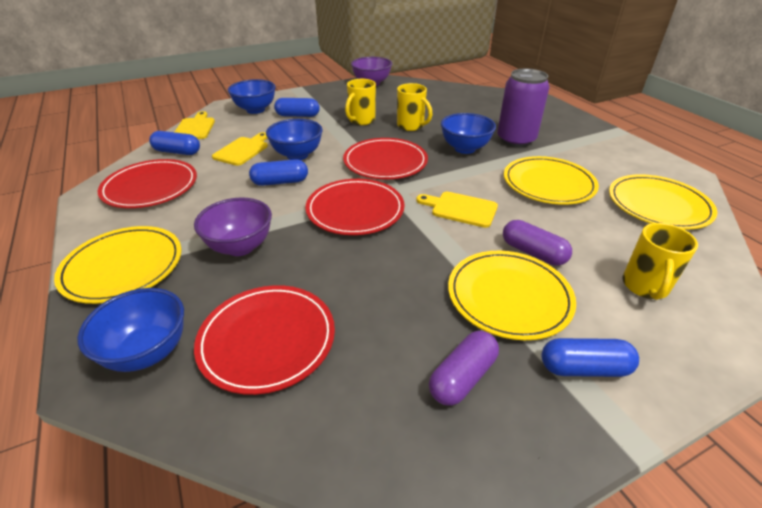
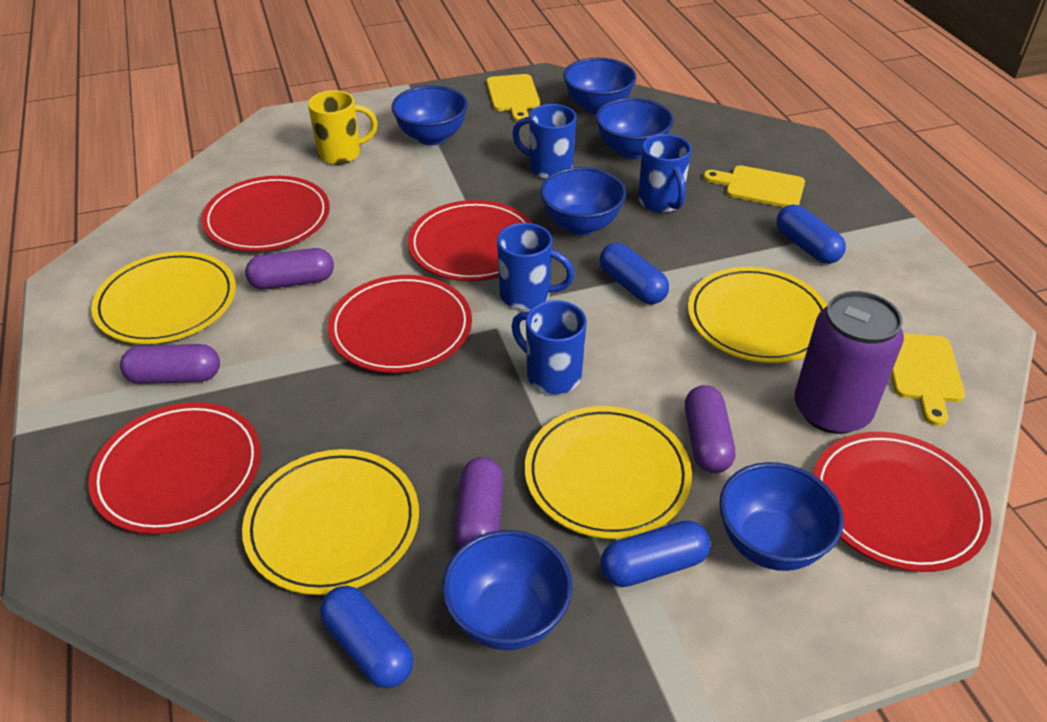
blue bowl: 4 -> 6
blue mug: 0 -> 4
purple bowl: 2 -> 0
purple capsule: 2 -> 4
red plate: 4 -> 5
yellow mug: 3 -> 1

